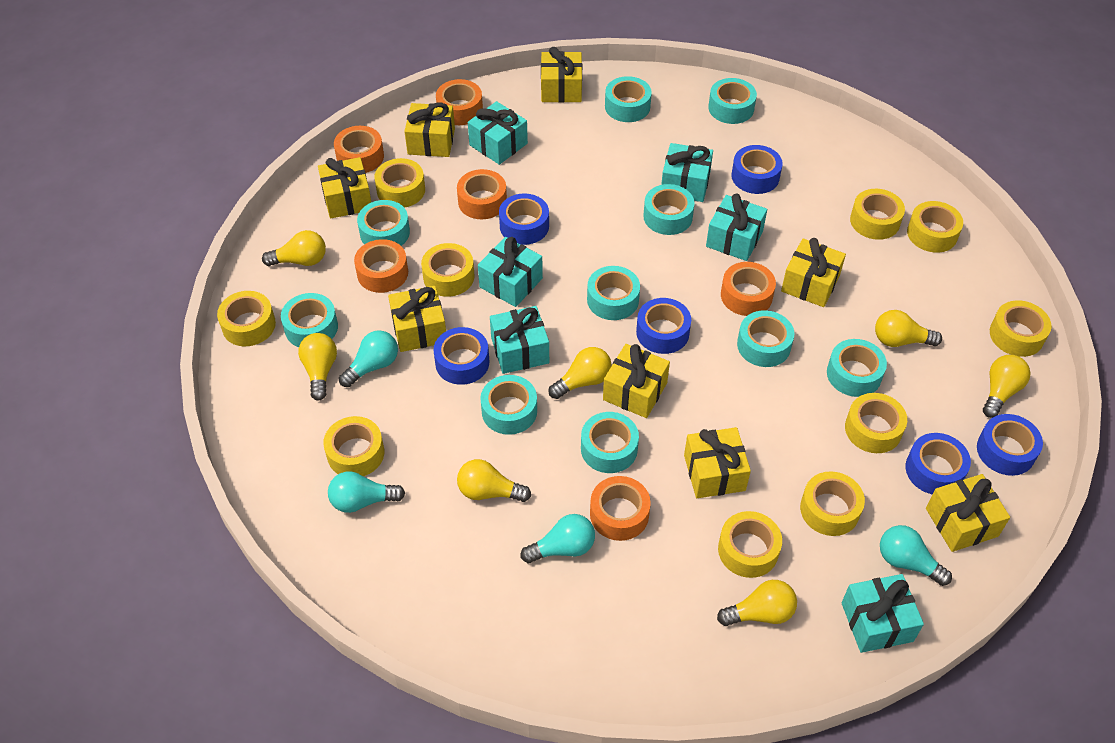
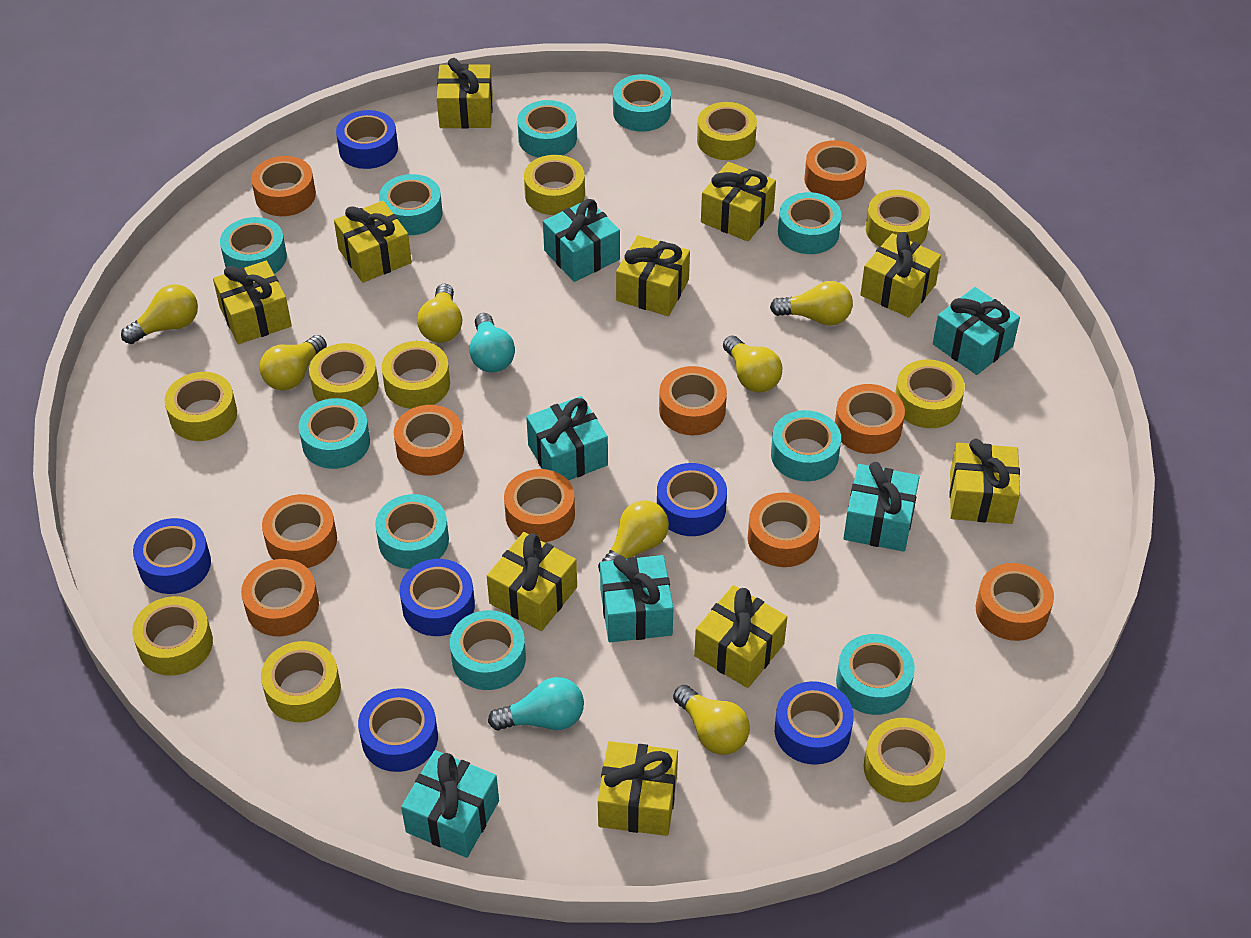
orange tape: 6 -> 10
turquoise light bulb: 4 -> 2
yellow gift: 8 -> 10

